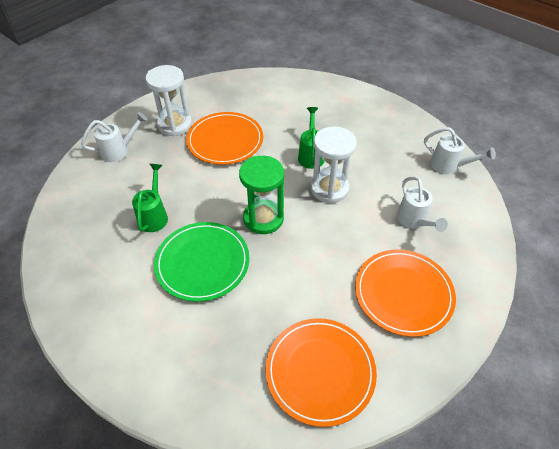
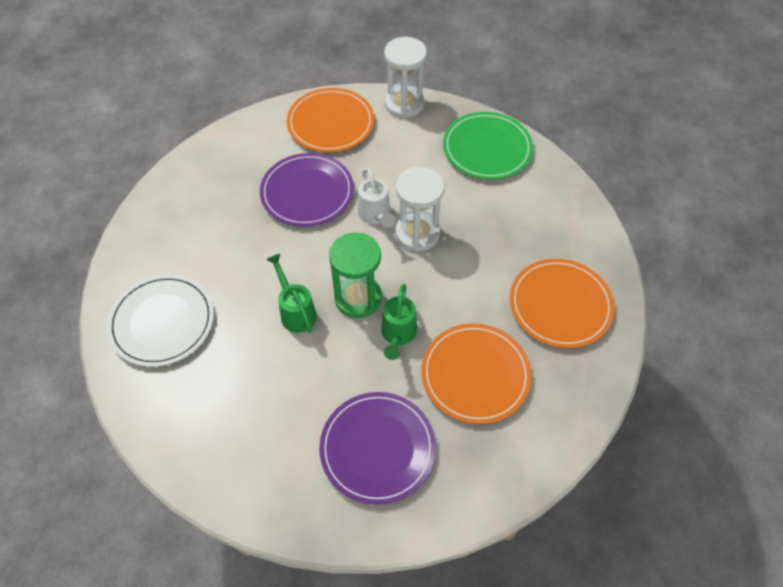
purple plate: 0 -> 2
white plate: 0 -> 1
white watering can: 3 -> 1

